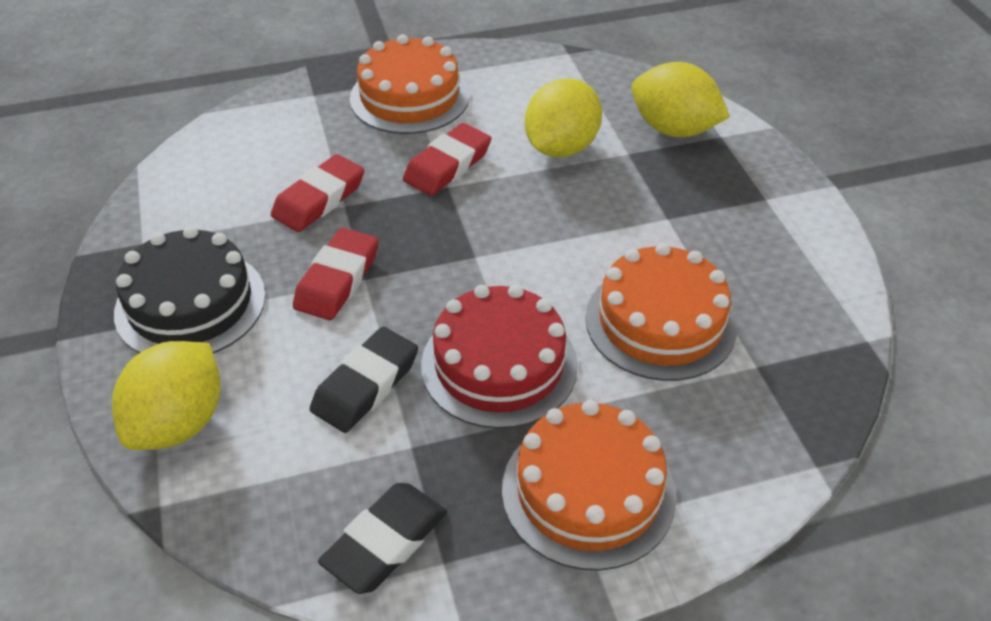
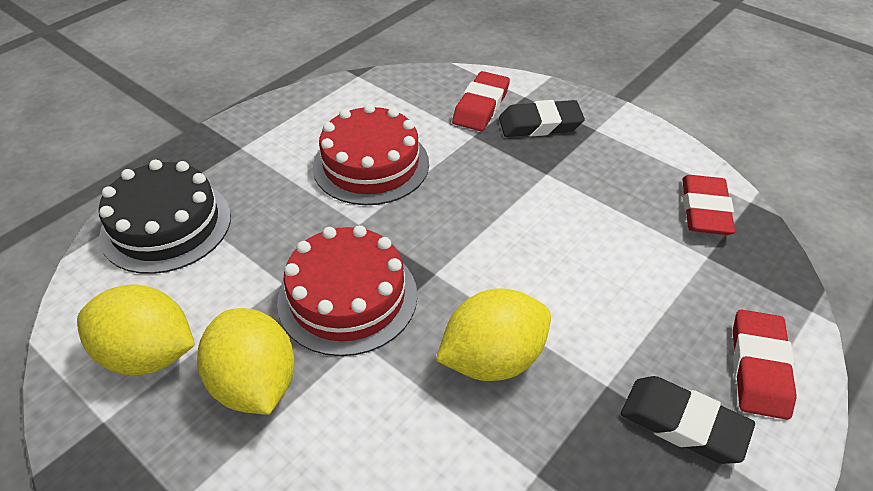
orange cake: 3 -> 0
red cake: 1 -> 2

